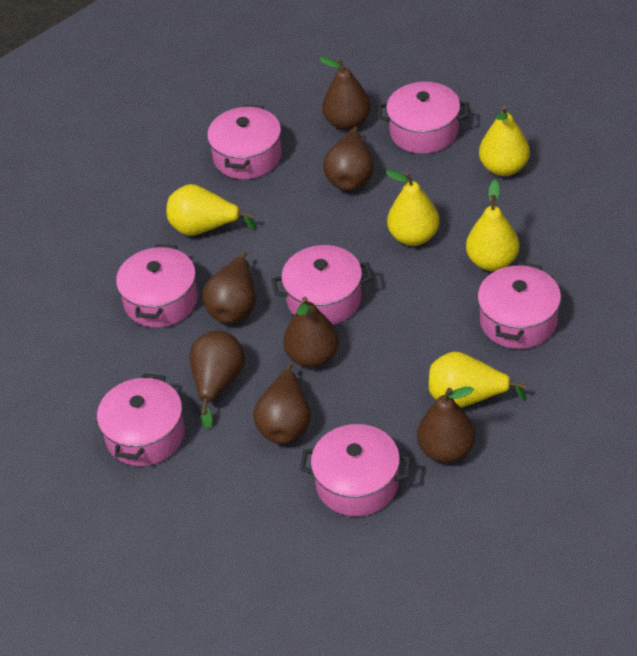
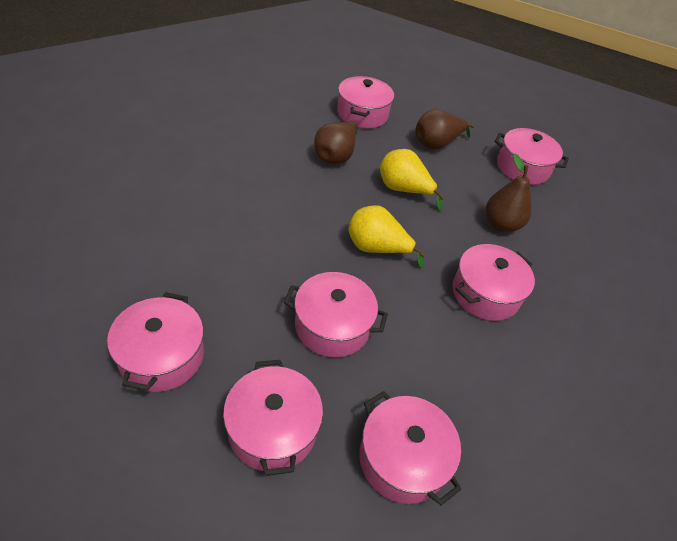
brown pear: 7 -> 3
yellow pear: 5 -> 2

